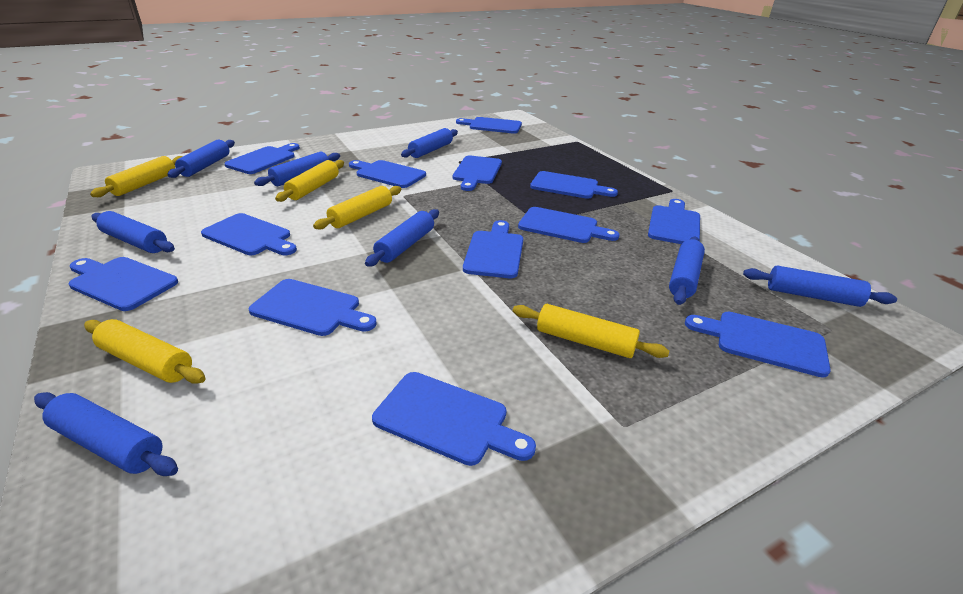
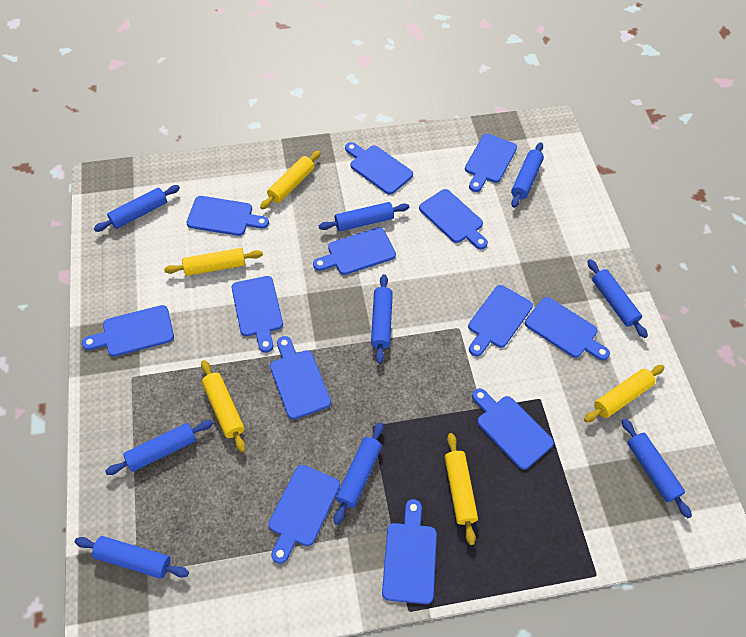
blue rolling pin: 8 -> 9

